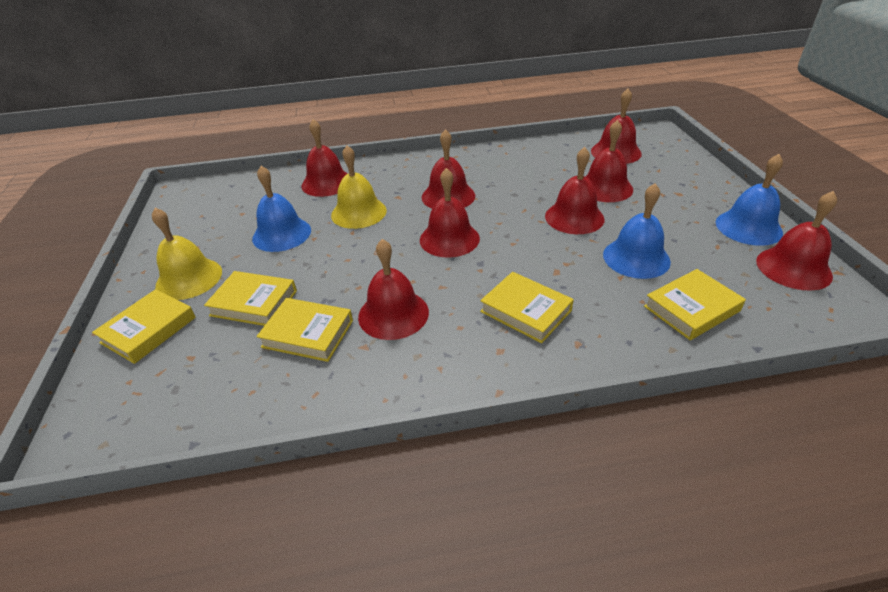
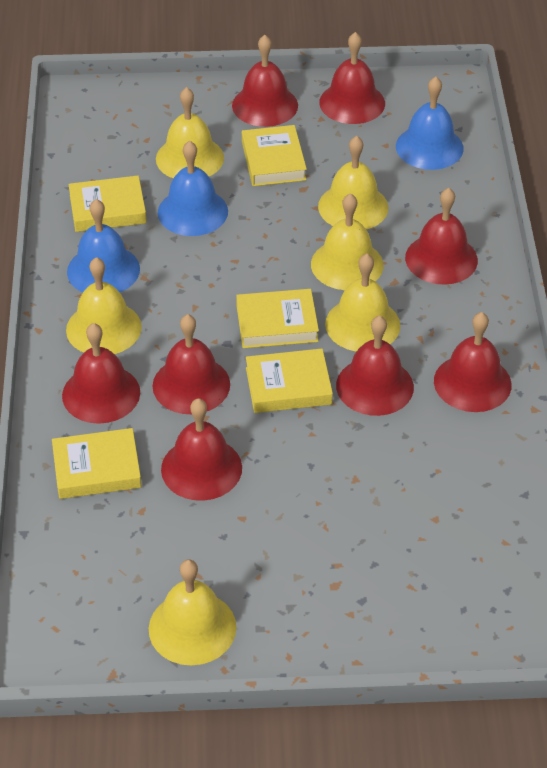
yellow bell: 2 -> 6

